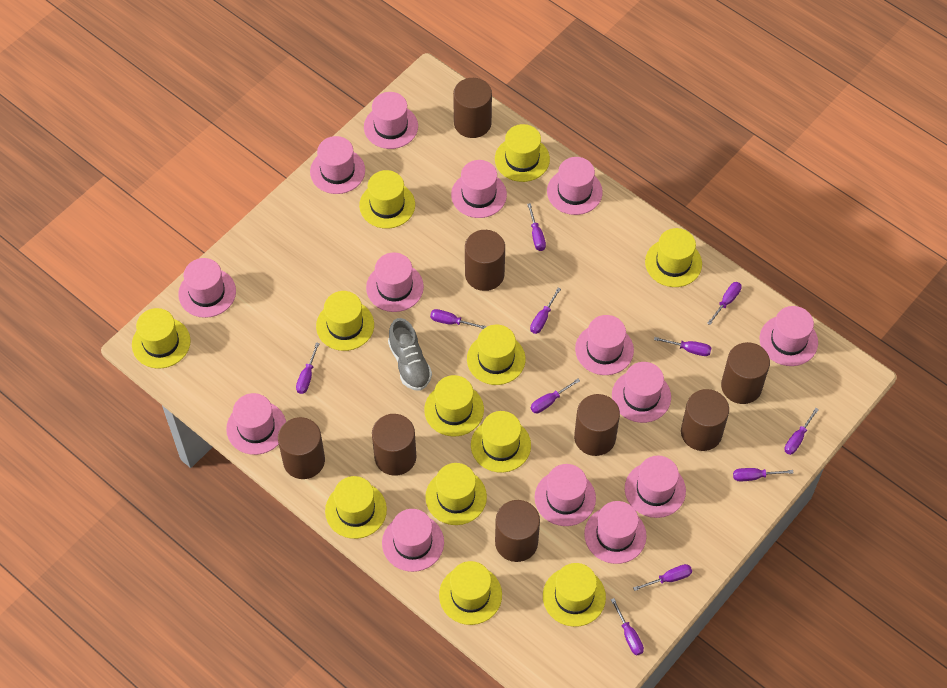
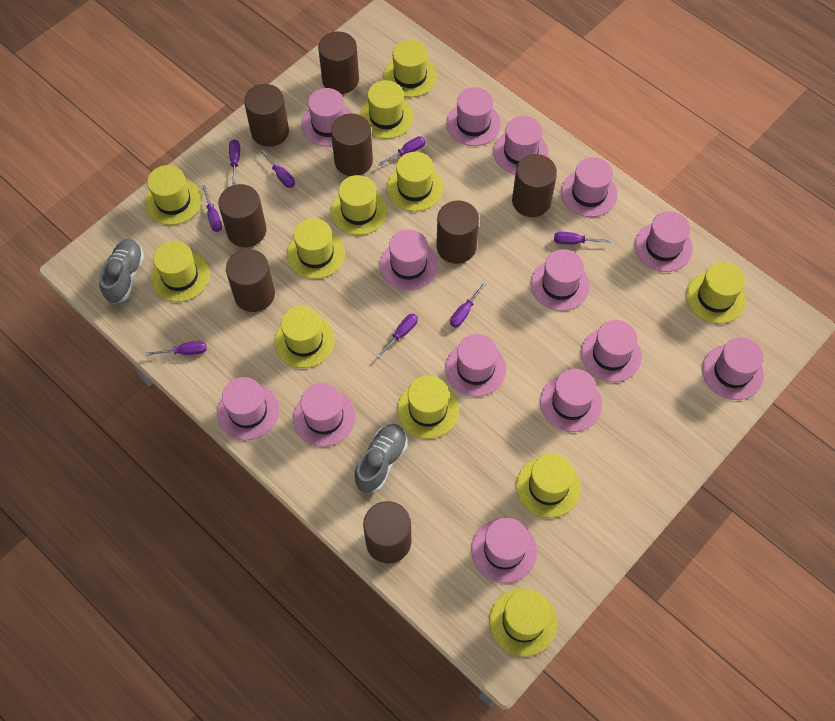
grey shoe: 1 -> 2
purple screwdriver: 11 -> 8

